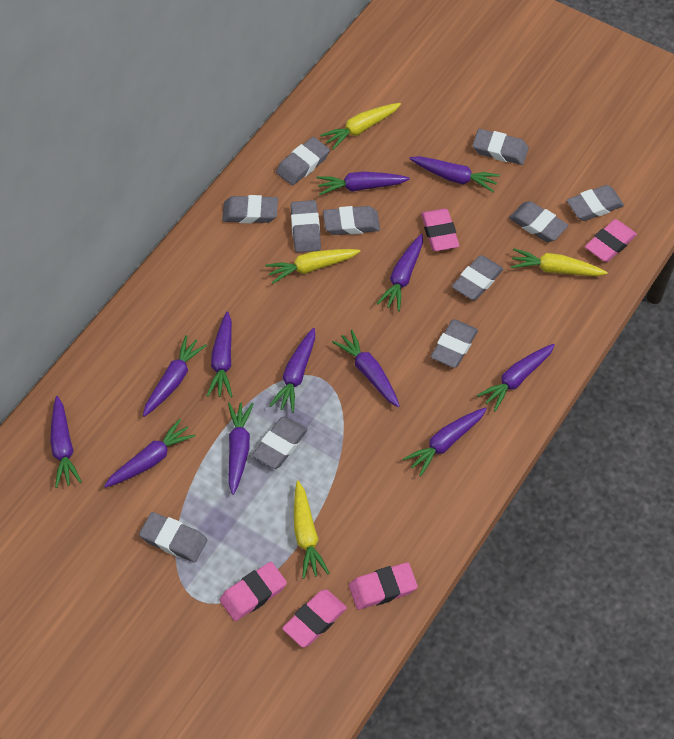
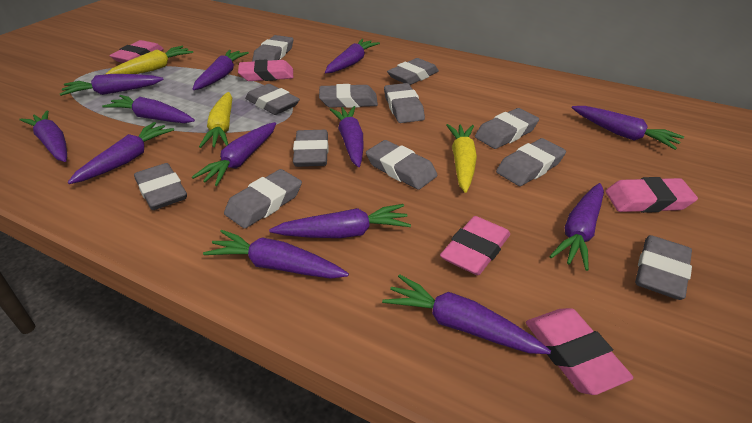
grey eraser: 11 -> 12
purple carrot: 12 -> 13
yellow carrot: 4 -> 3

